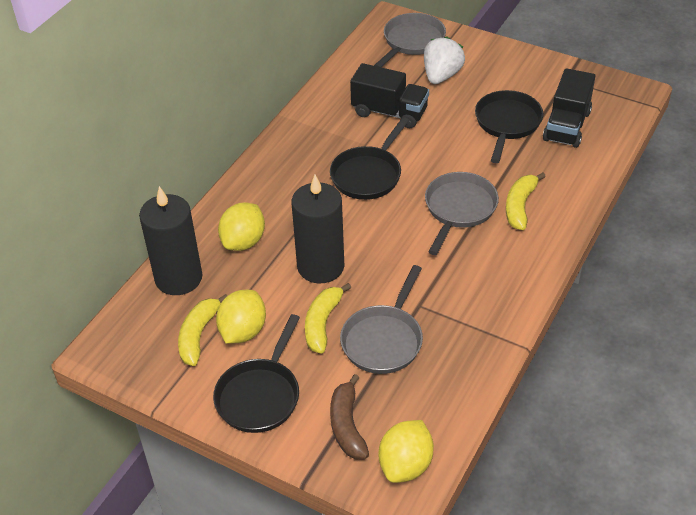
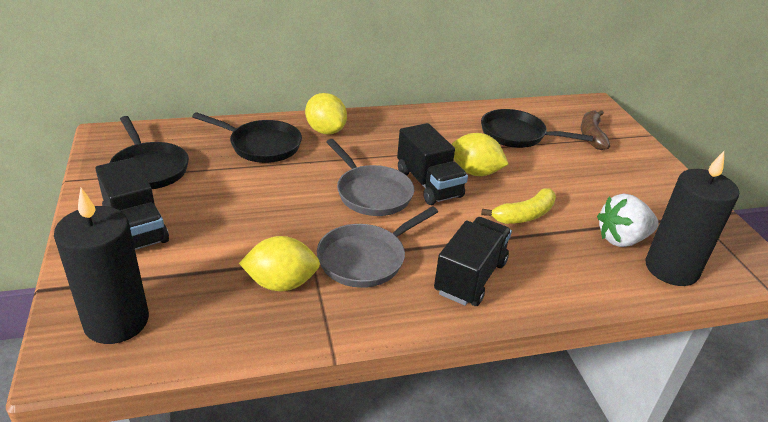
black truck: 2 -> 3
grey pan: 3 -> 2
yellow banana: 3 -> 1

